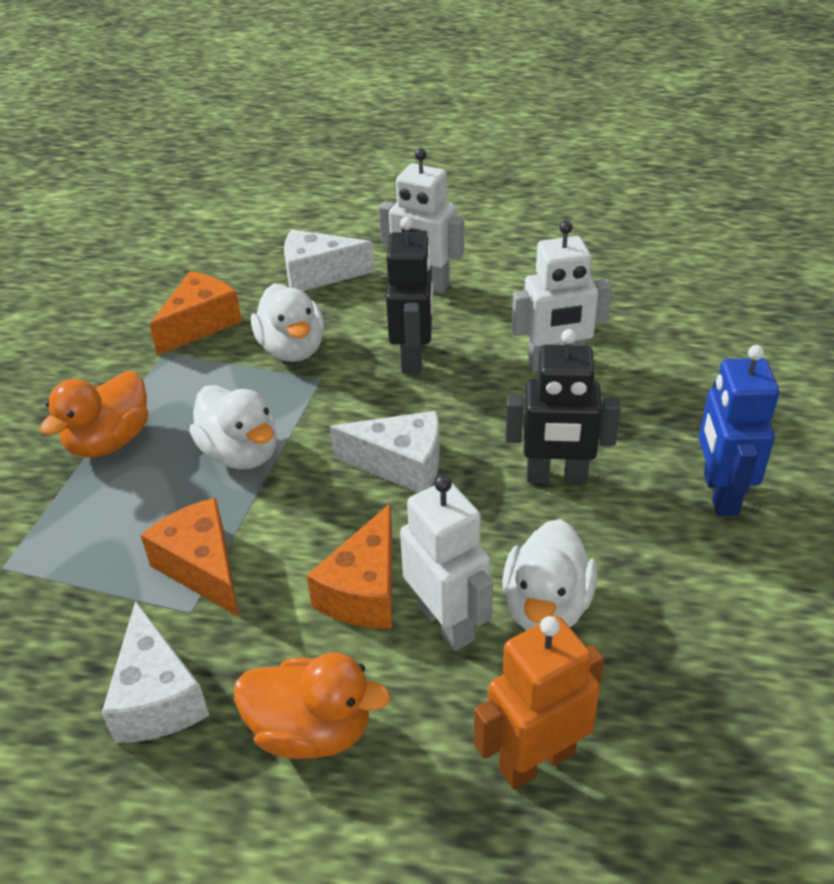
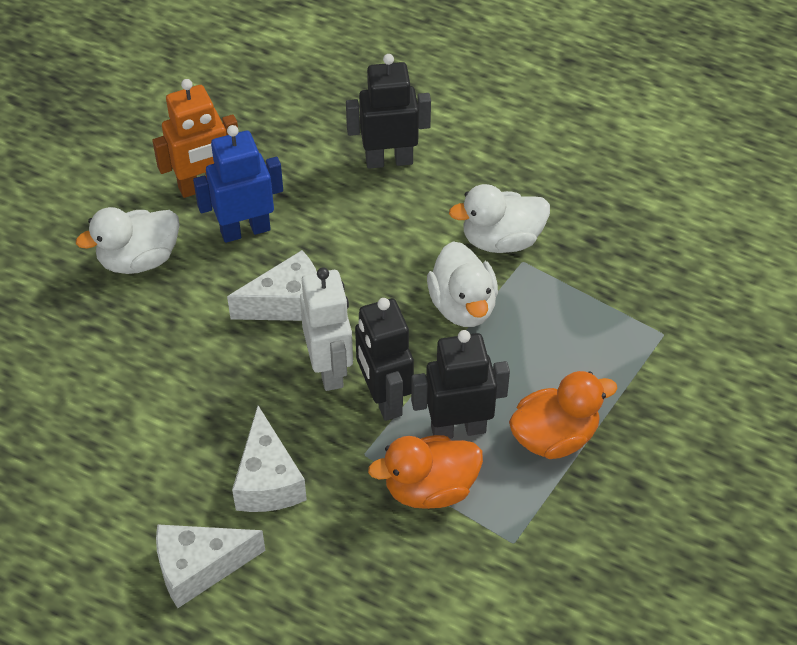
black robot: 2 -> 3
orange cheese: 3 -> 0
white robot: 3 -> 1

